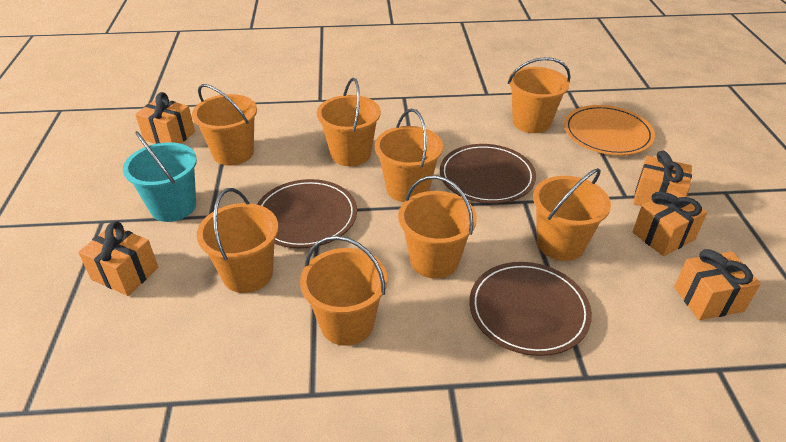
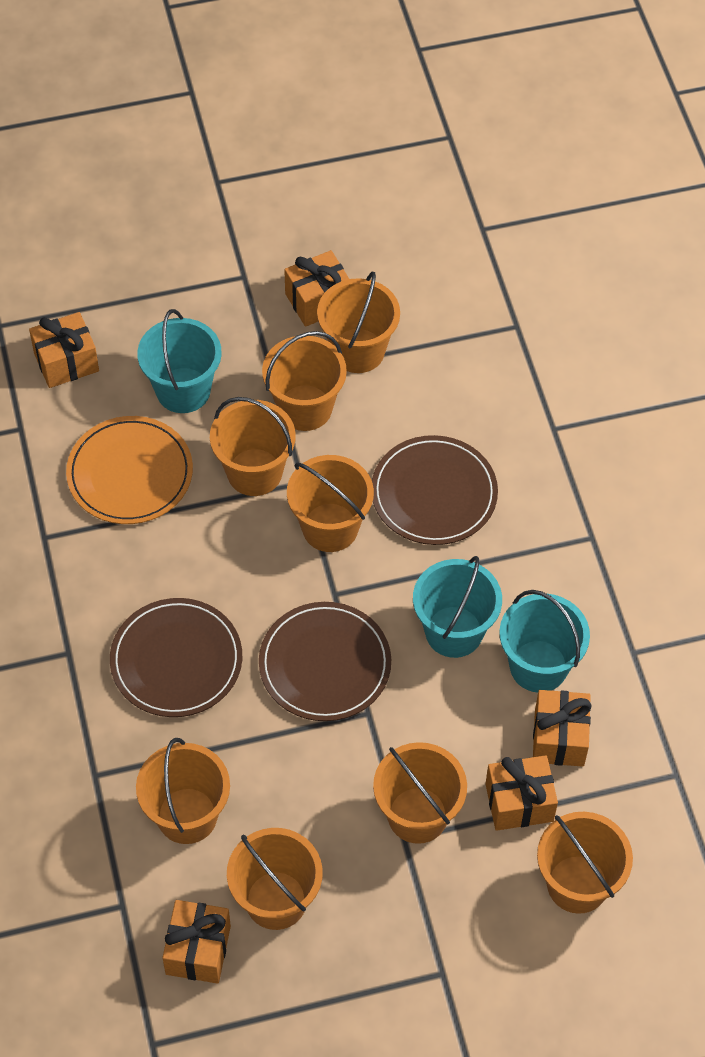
turquoise bucket: 1 -> 3

